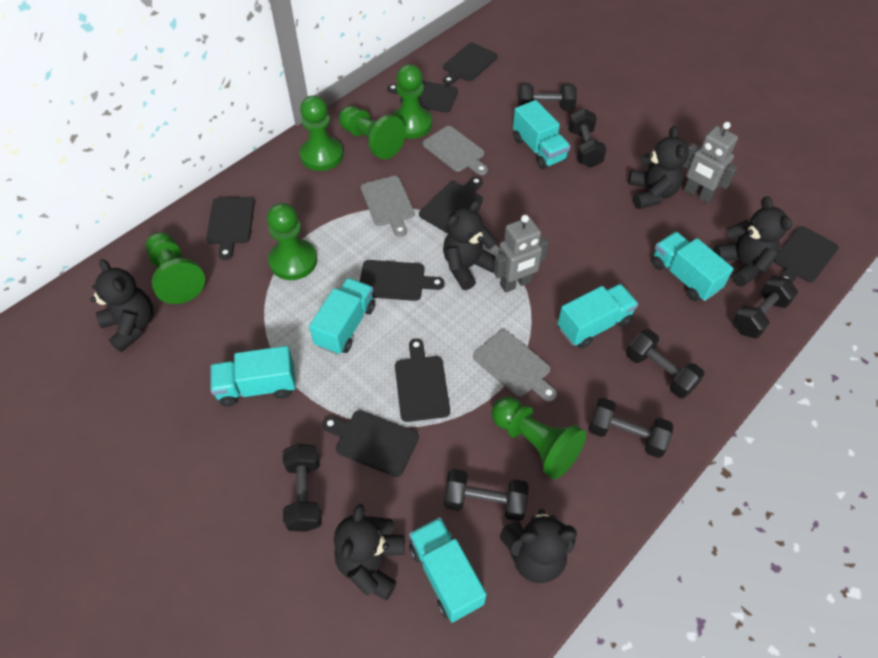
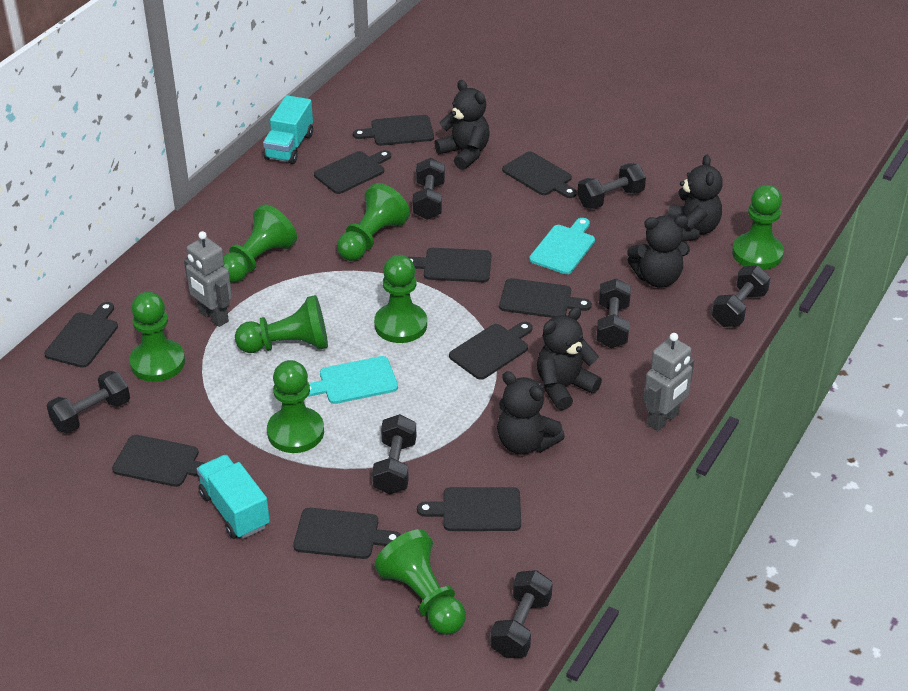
black cutting board: 8 -> 10
black teddy bear: 6 -> 5
green pawn: 6 -> 8
grey cutting board: 3 -> 0
turquoise cutting board: 0 -> 2
turquoise truck: 6 -> 2

